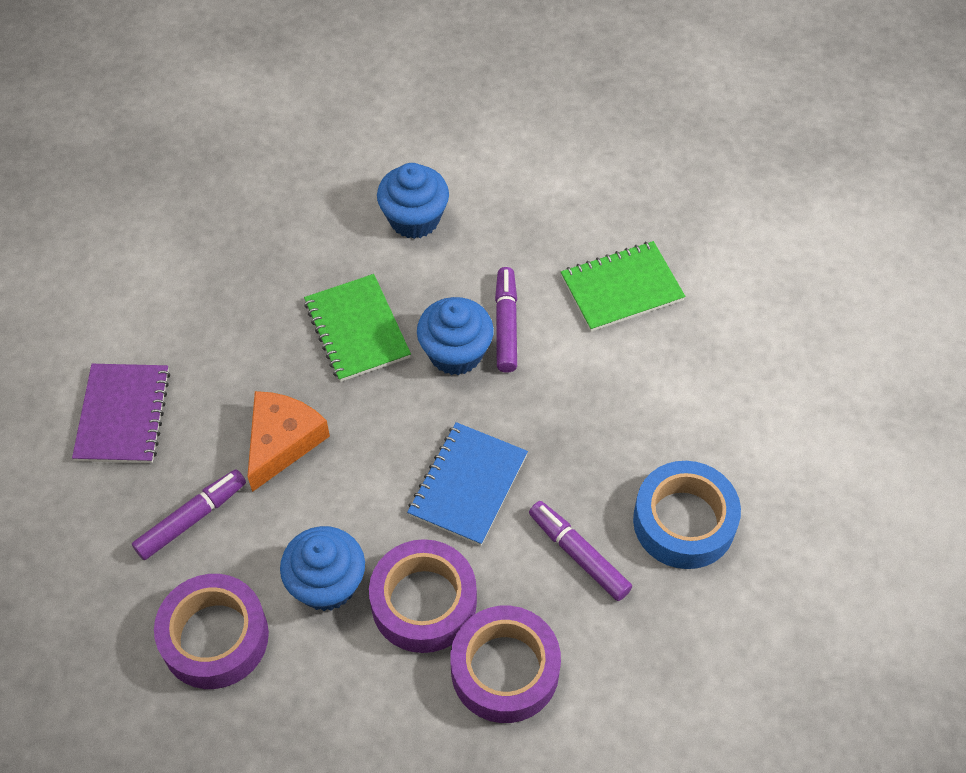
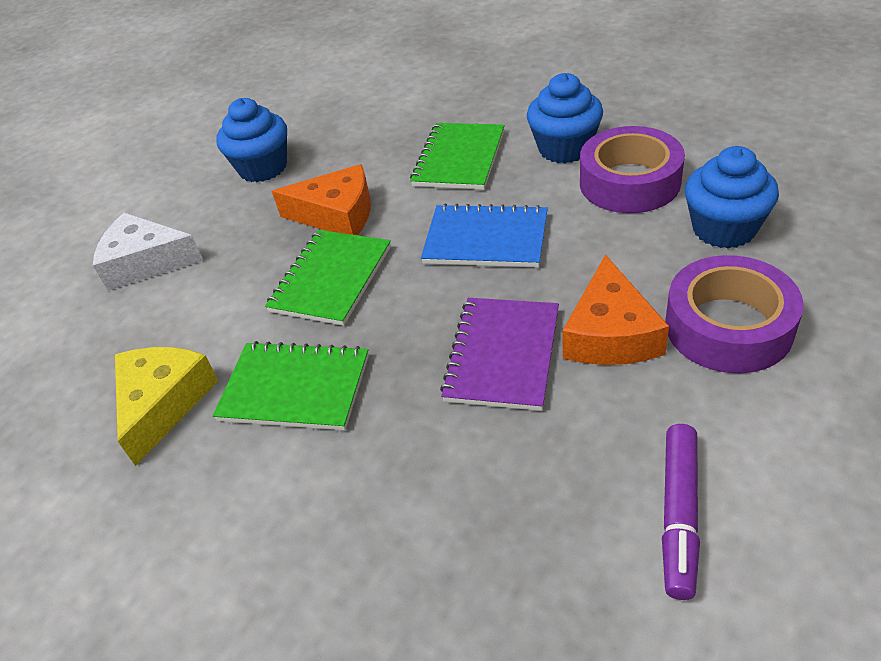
blue tape: 1 -> 0
green notebook: 2 -> 3
orange cheese: 1 -> 2
purple marker: 3 -> 1
purple tape: 3 -> 2
white cheese: 0 -> 1
yellow cheese: 0 -> 1

